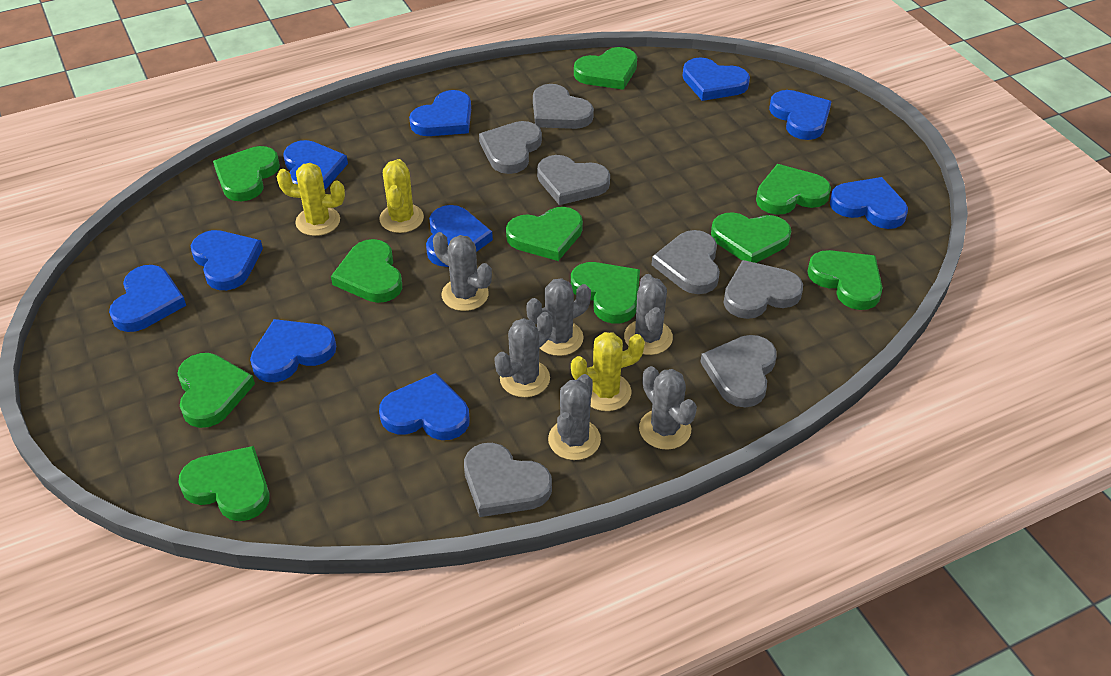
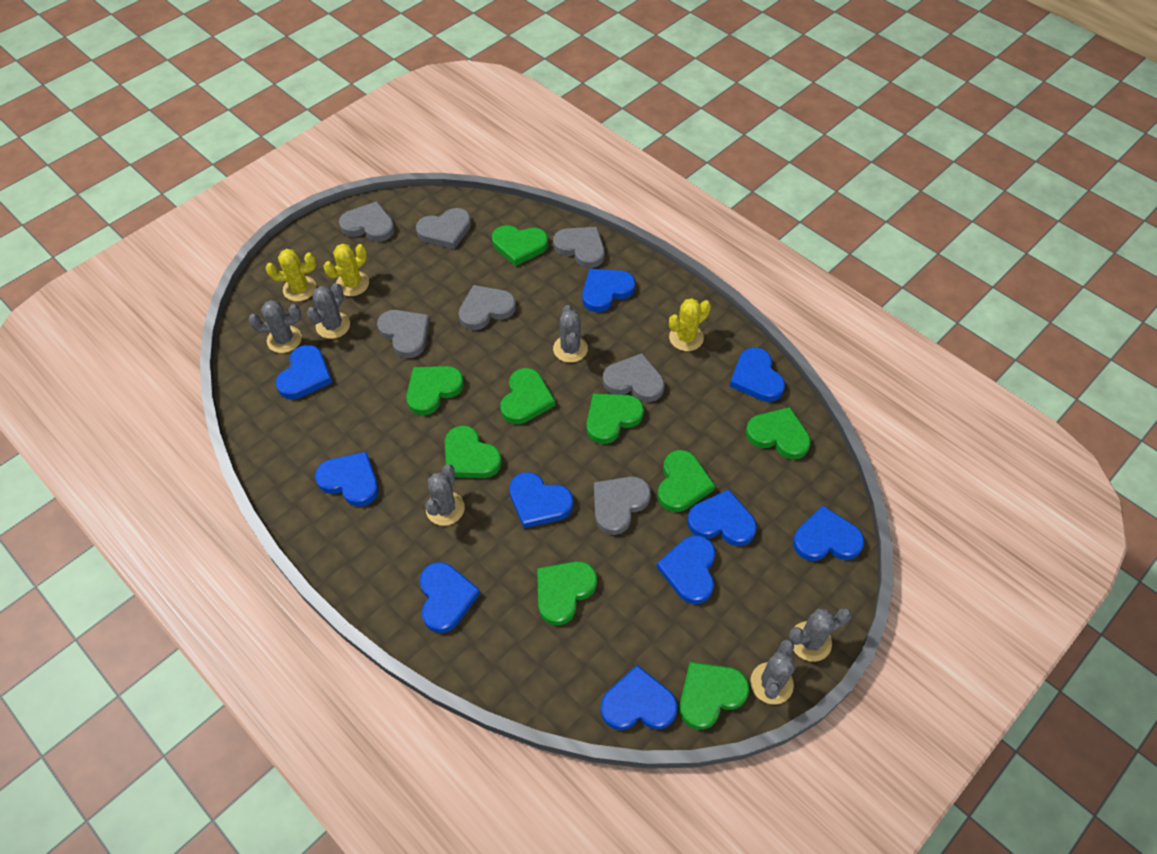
green heart: 10 -> 9

